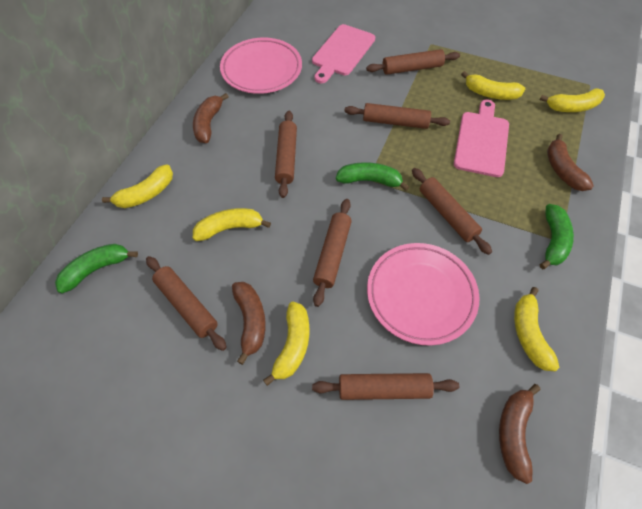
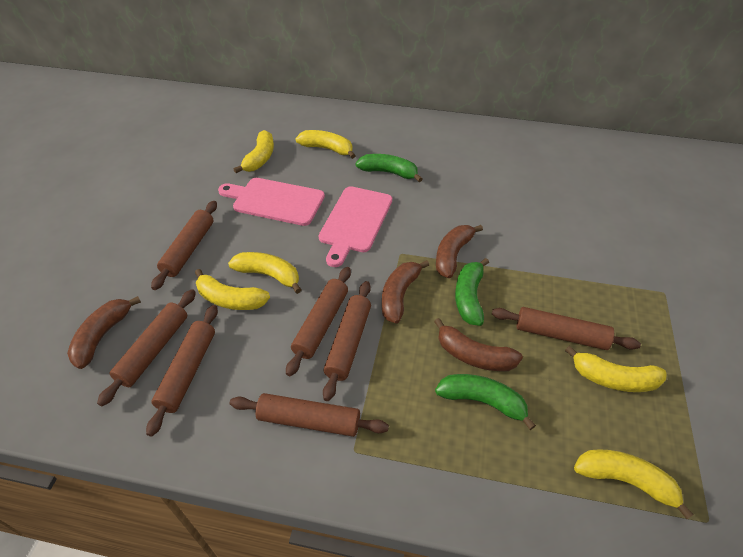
pink plate: 2 -> 0

